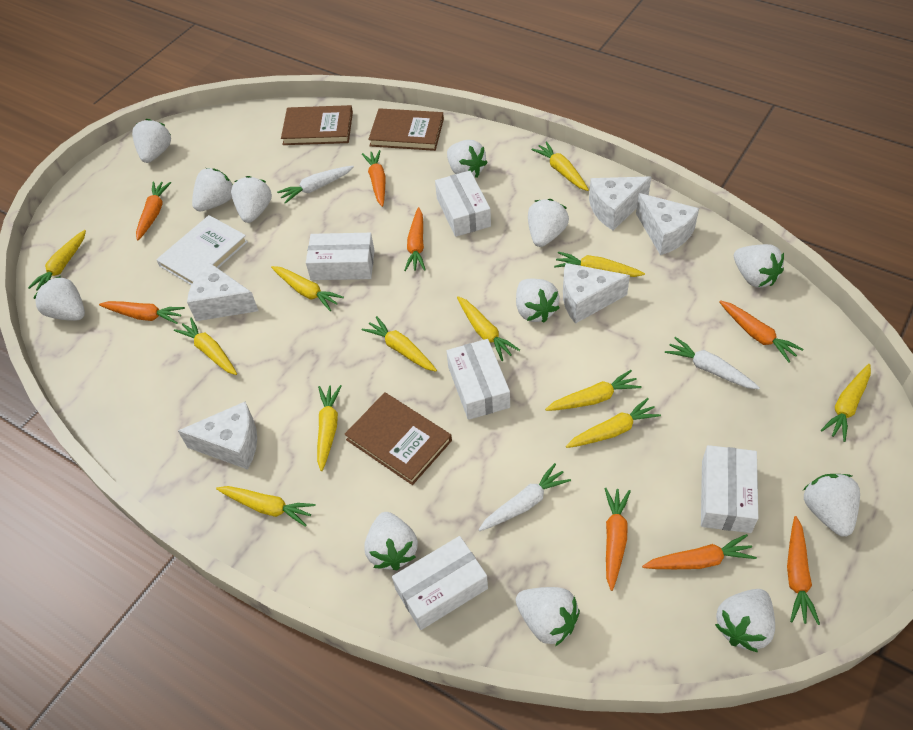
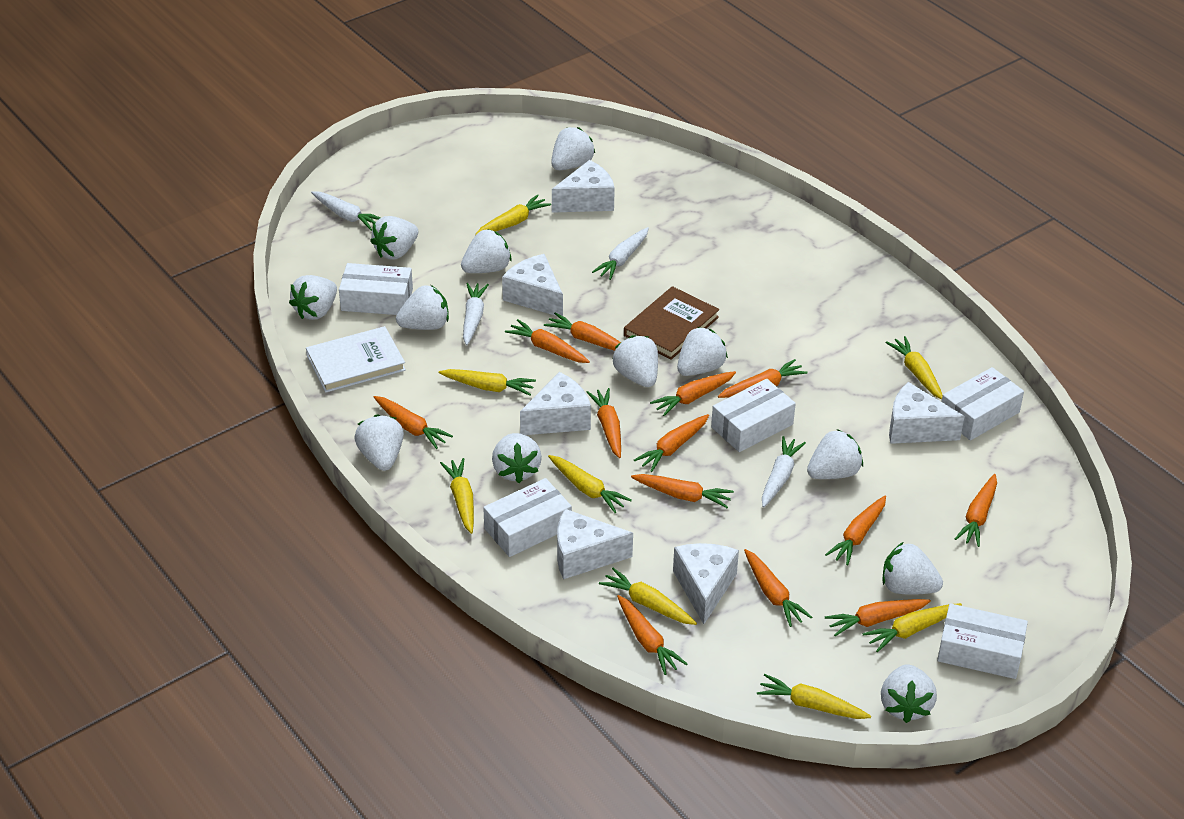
brown book: 3 -> 1
orange carrot: 8 -> 13
white carrot: 3 -> 4
white cheese: 5 -> 6
yellow carrot: 12 -> 8

